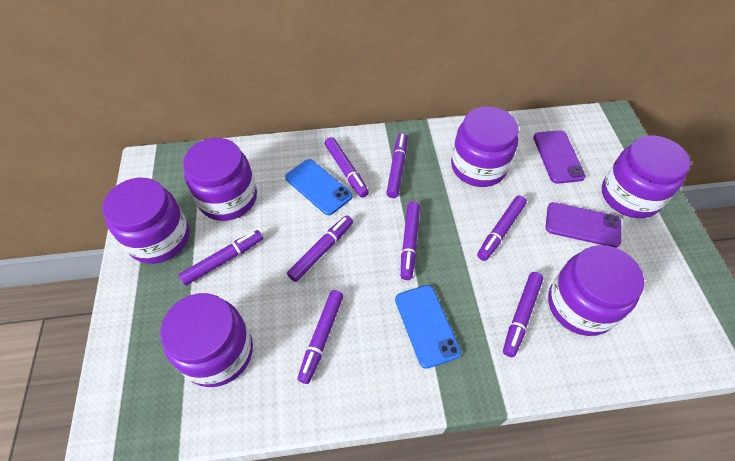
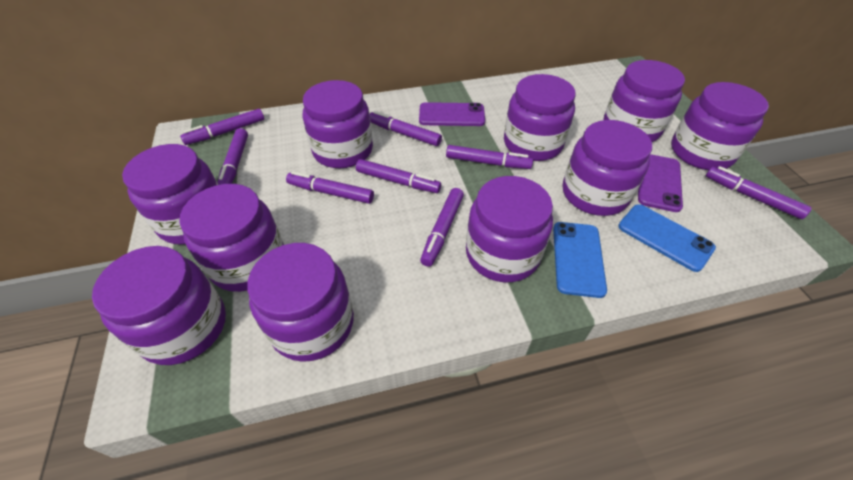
purple jar: 6 -> 10

